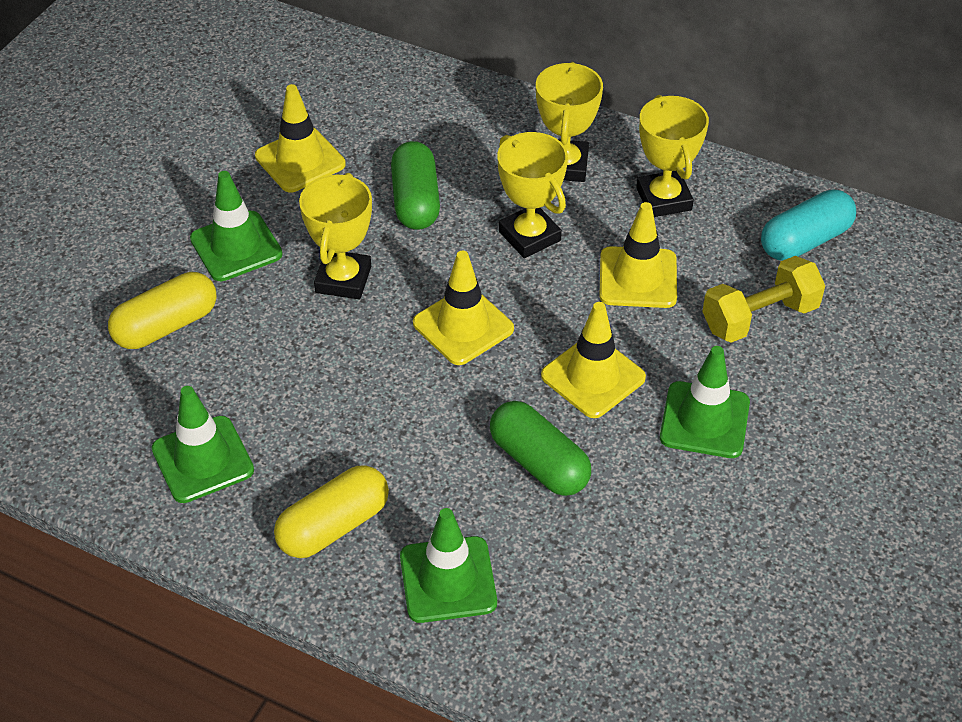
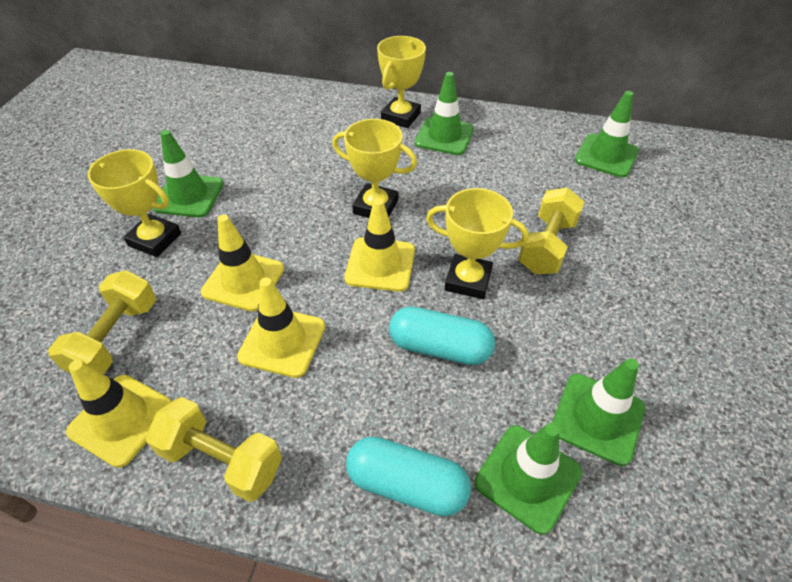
green capsule: 2 -> 0
green traffic cone: 4 -> 5
turquoise capsule: 1 -> 2
yellow capsule: 2 -> 0
yellow dumbbell: 1 -> 3

